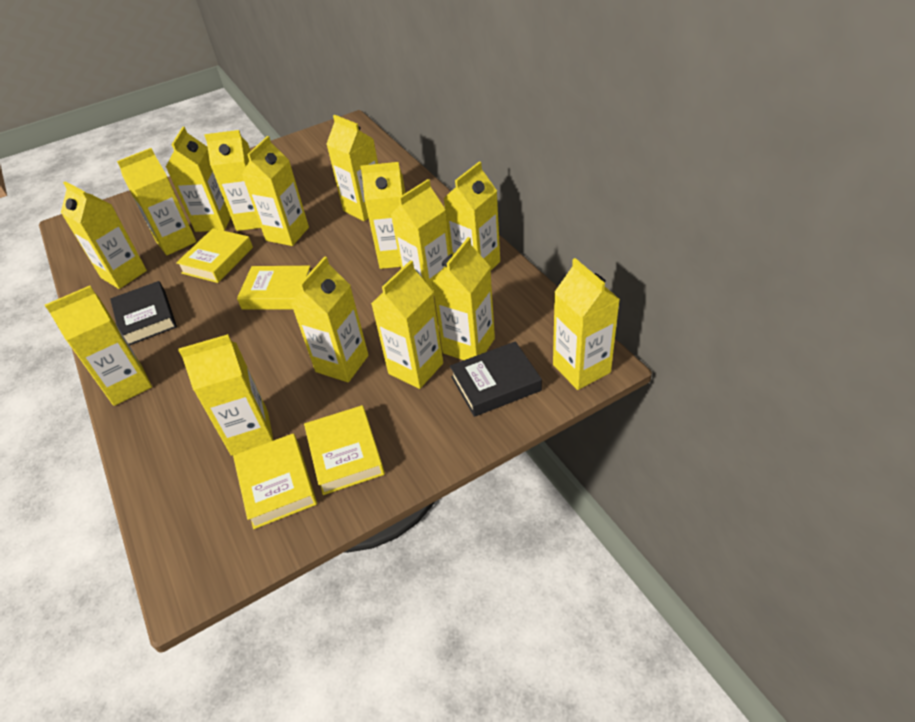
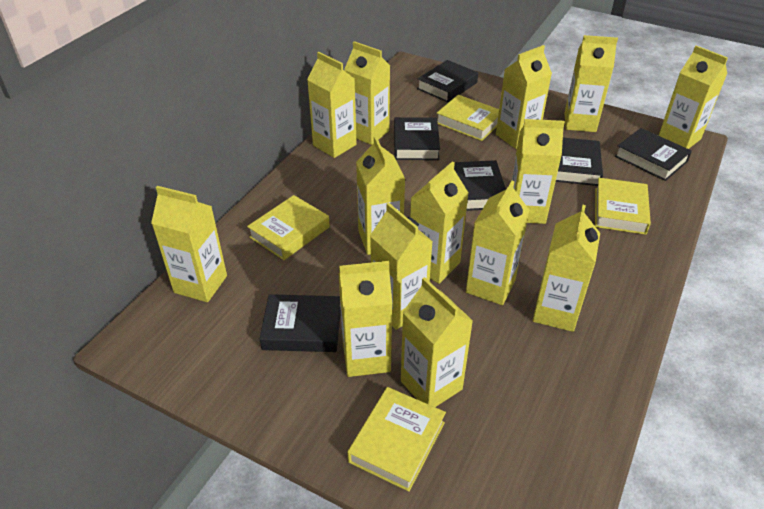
black book: 2 -> 6
yellow carton: 15 -> 14

